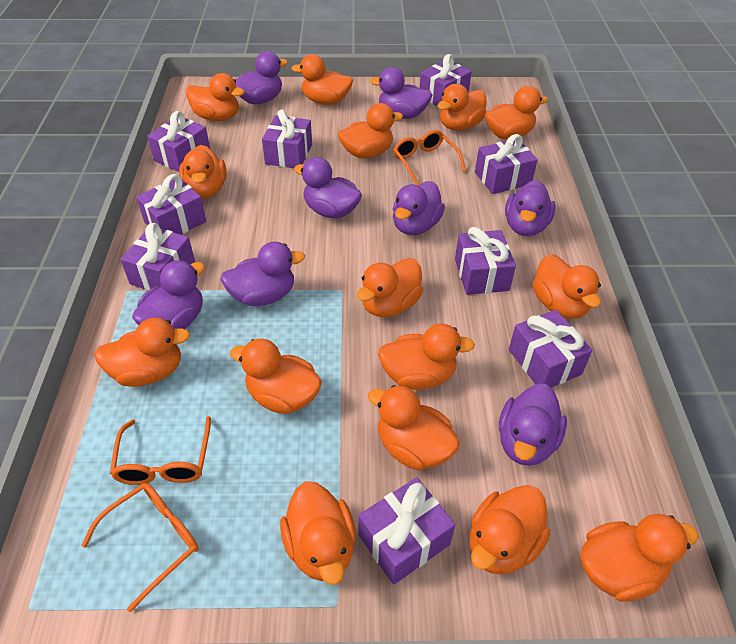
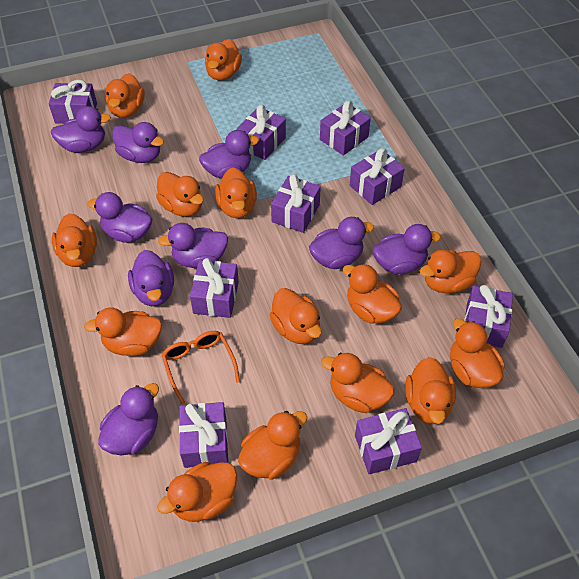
orange duck: 15 -> 14
orange glasses: 3 -> 1
purple duck: 8 -> 9

